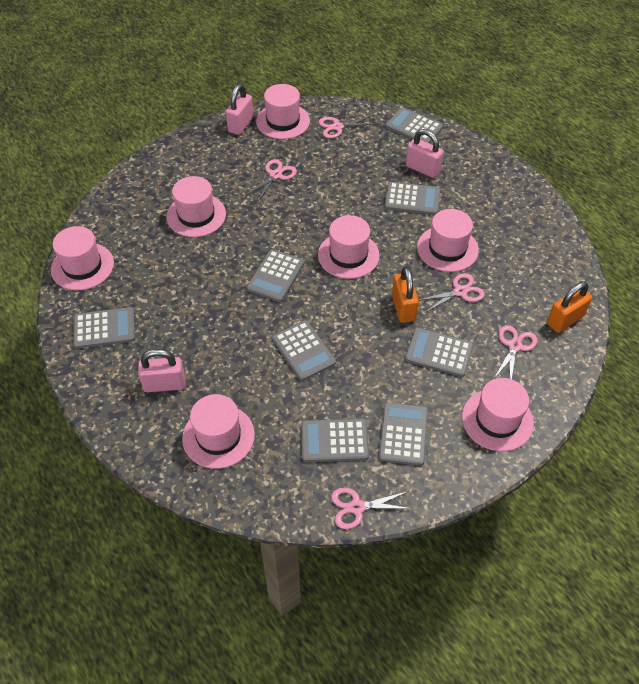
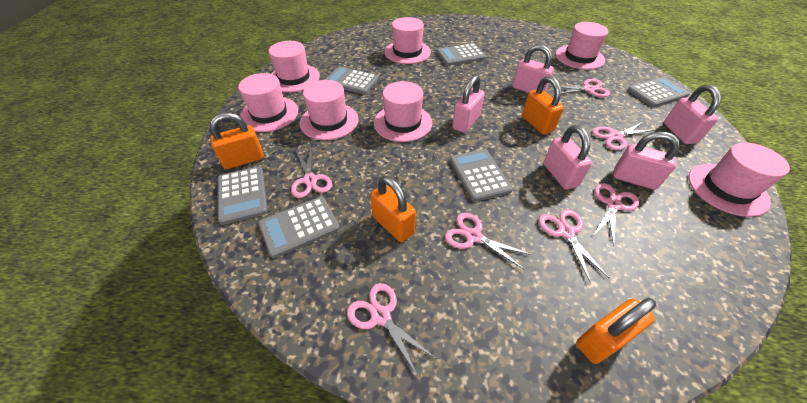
grey calculator: 8 -> 6
orange padlock: 2 -> 4
pink padlock: 3 -> 5
pink scissors: 5 -> 7

